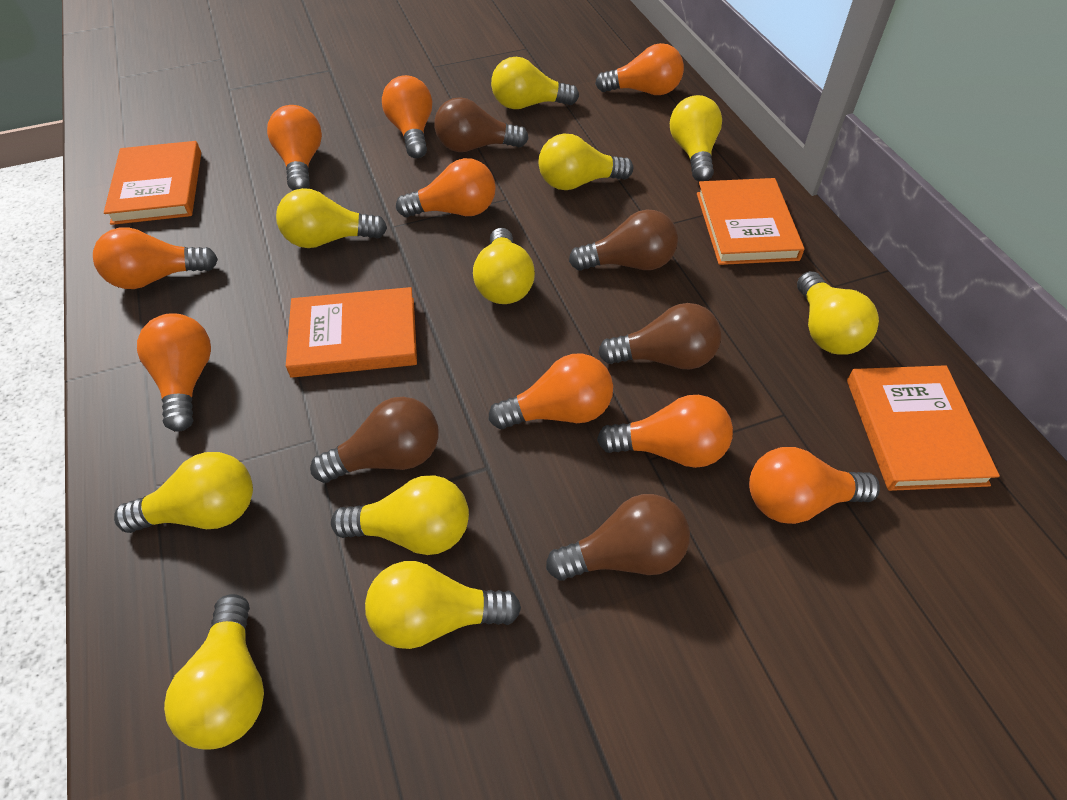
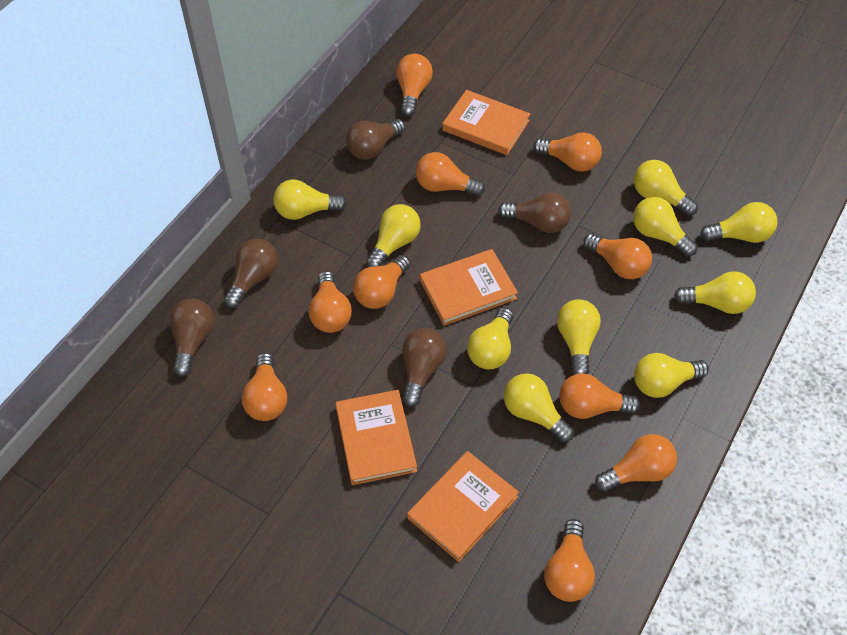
orange light bulb: 9 -> 10

